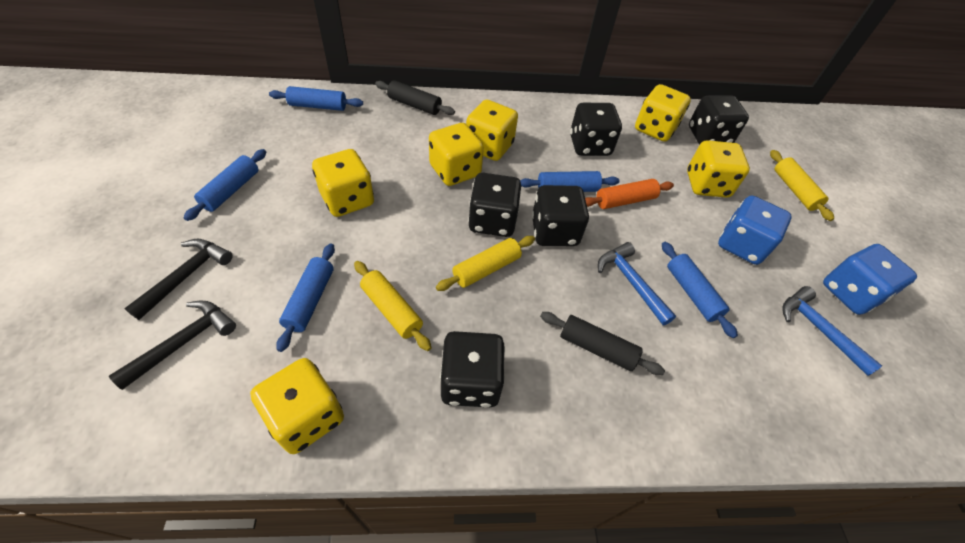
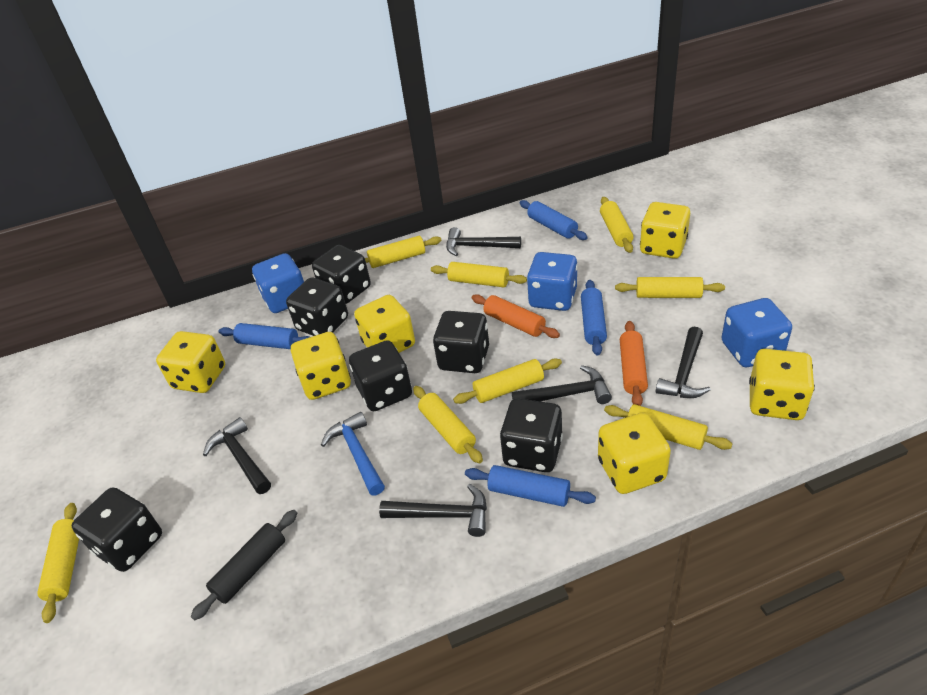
black dice: 5 -> 6
black hammer: 2 -> 5
black rolling pin: 2 -> 1
blue dice: 2 -> 3
blue hammer: 2 -> 1
blue rolling pin: 5 -> 4
orange rolling pin: 1 -> 2
yellow rolling pin: 3 -> 8

